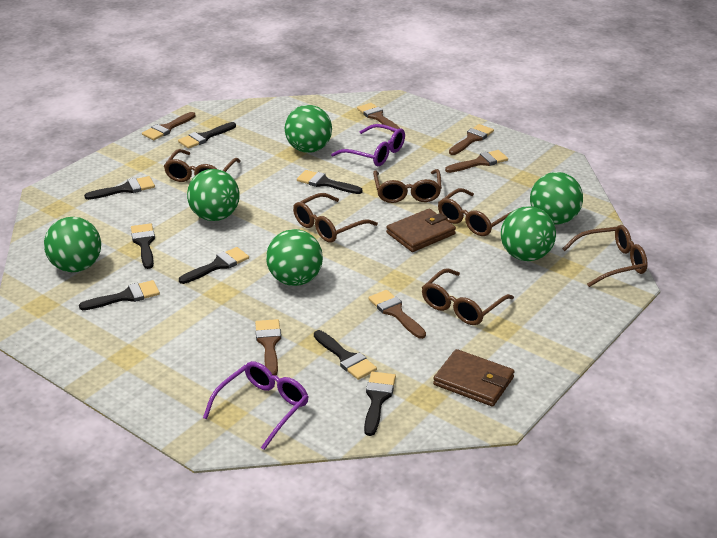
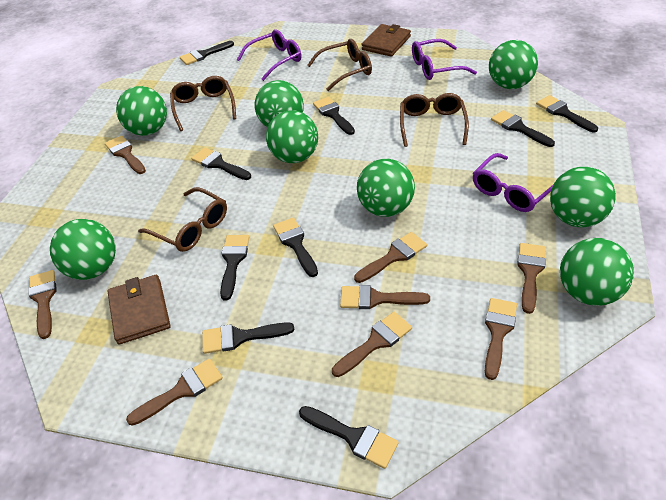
black brush: 8 -> 9
brown brush: 6 -> 8
brown glasses: 6 -> 4
green ball: 6 -> 8
purple glasses: 2 -> 3

